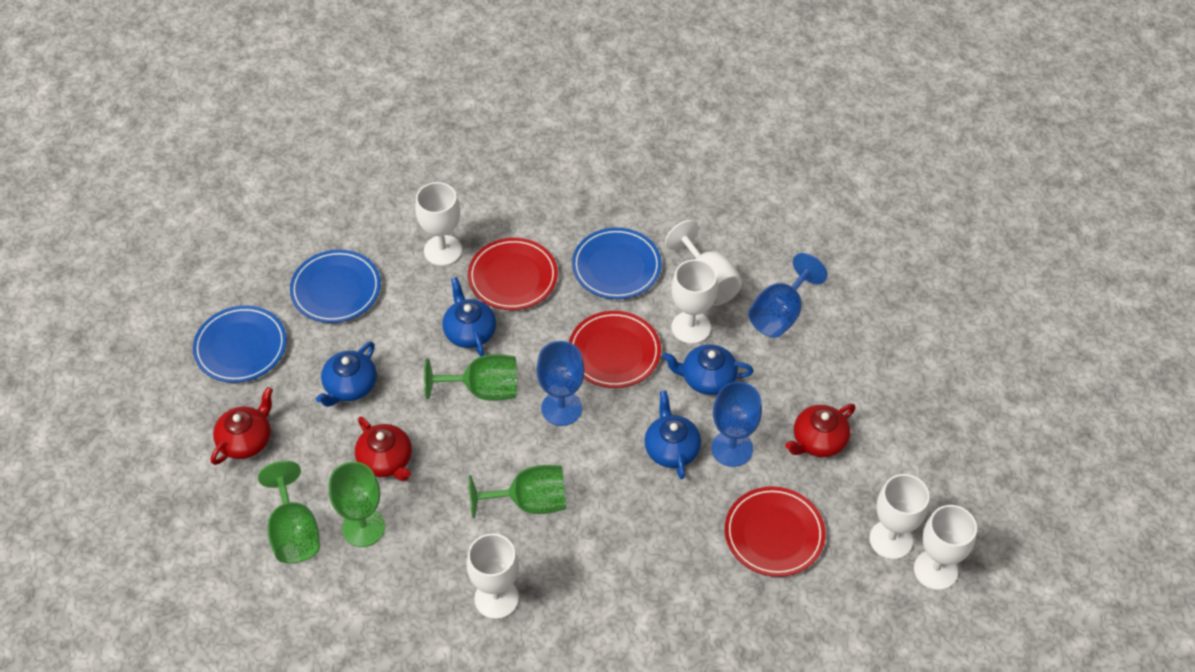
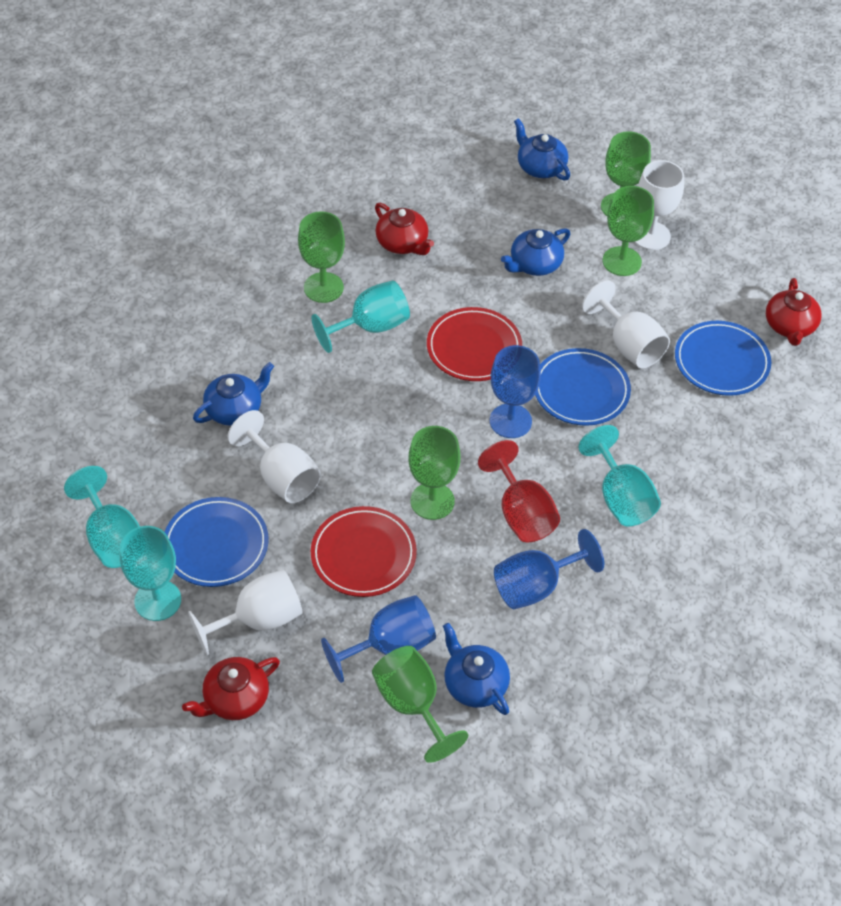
green goblet: 4 -> 5
red goblet: 0 -> 1
red plate: 3 -> 2
turquoise goblet: 0 -> 4
white goblet: 6 -> 4

